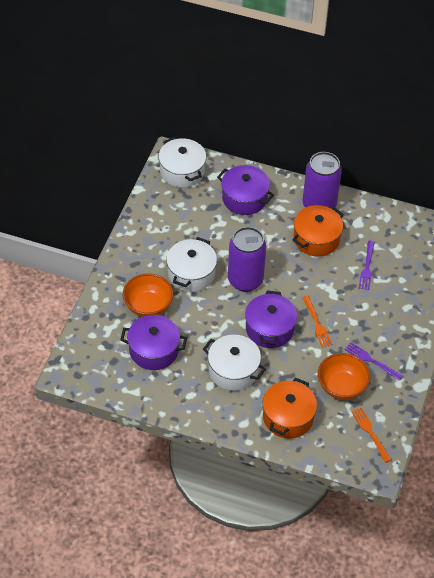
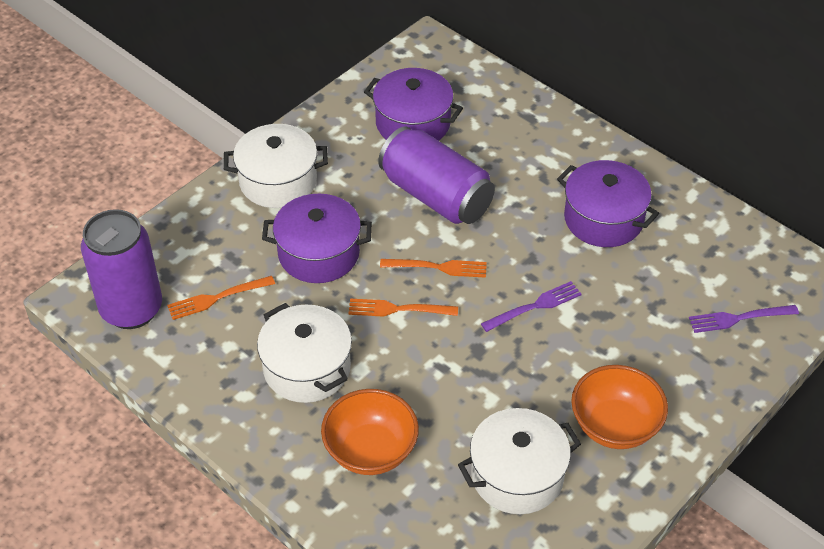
orange fork: 2 -> 3
orange pot: 2 -> 0

